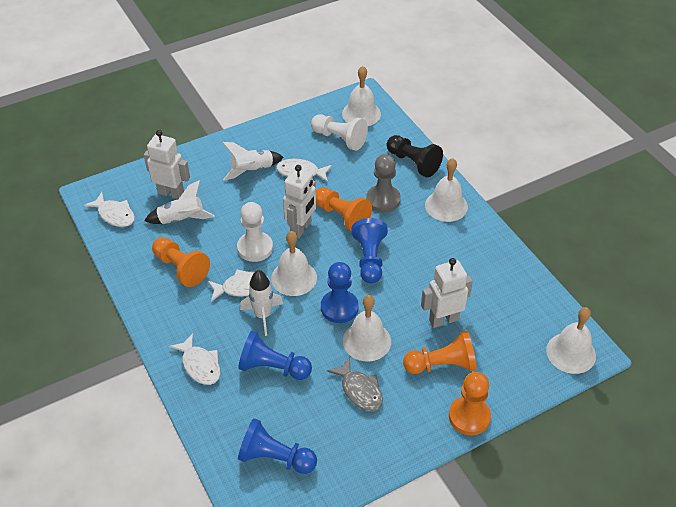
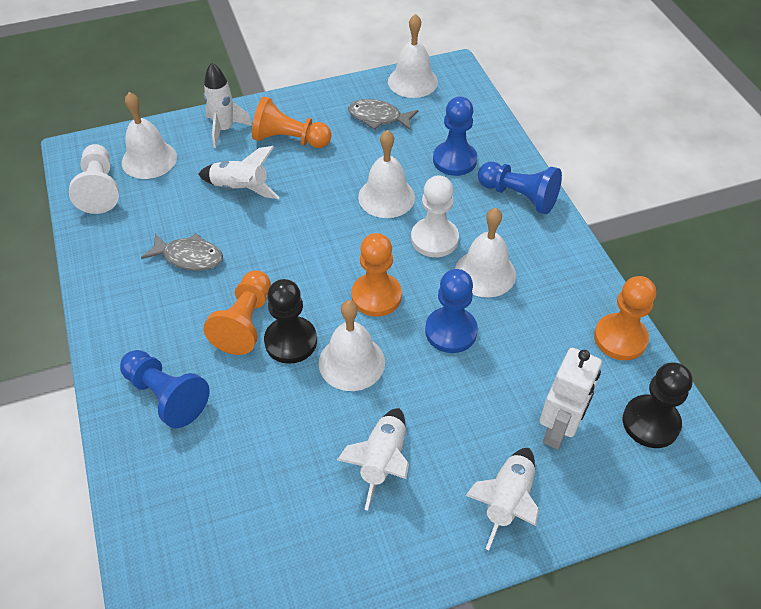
black pawn: 1 -> 2
grey fish: 1 -> 2
grey pawn: 1 -> 0
white fish: 4 -> 0
white robot: 3 -> 1
white rocket: 3 -> 4

